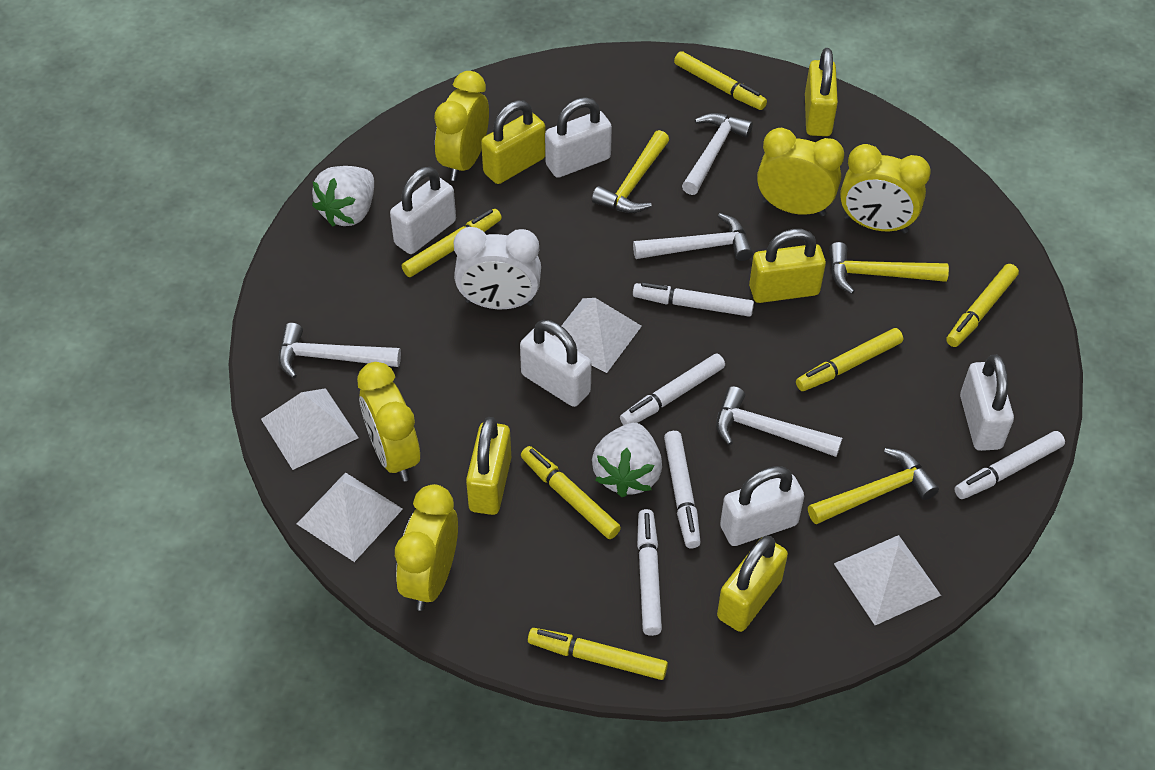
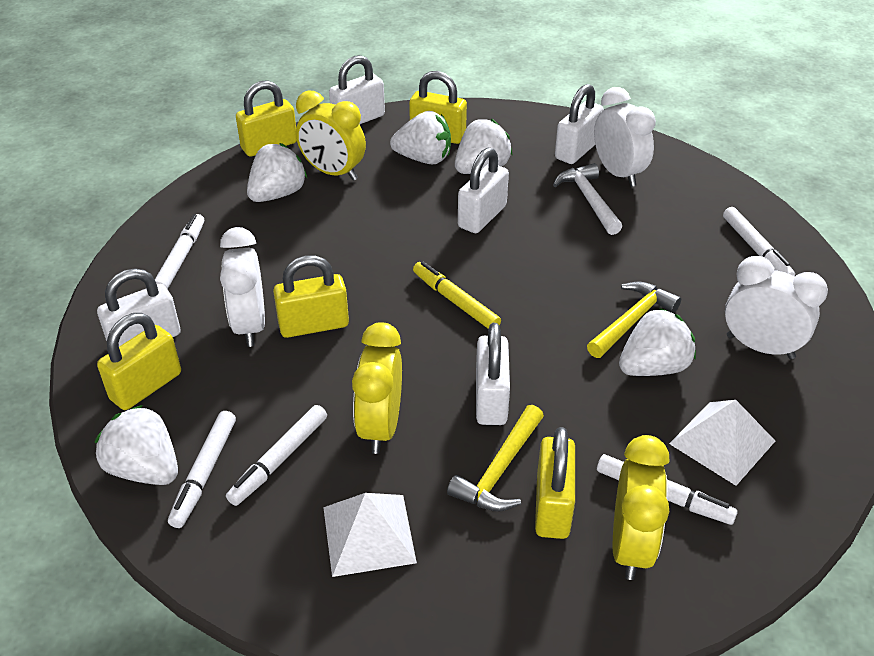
white clock: 1 -> 3
white hammer: 4 -> 1
white pyramid: 4 -> 2
white strawberry: 2 -> 5
yellow clock: 5 -> 3
yellow hammer: 3 -> 2
yellow marker: 6 -> 1

